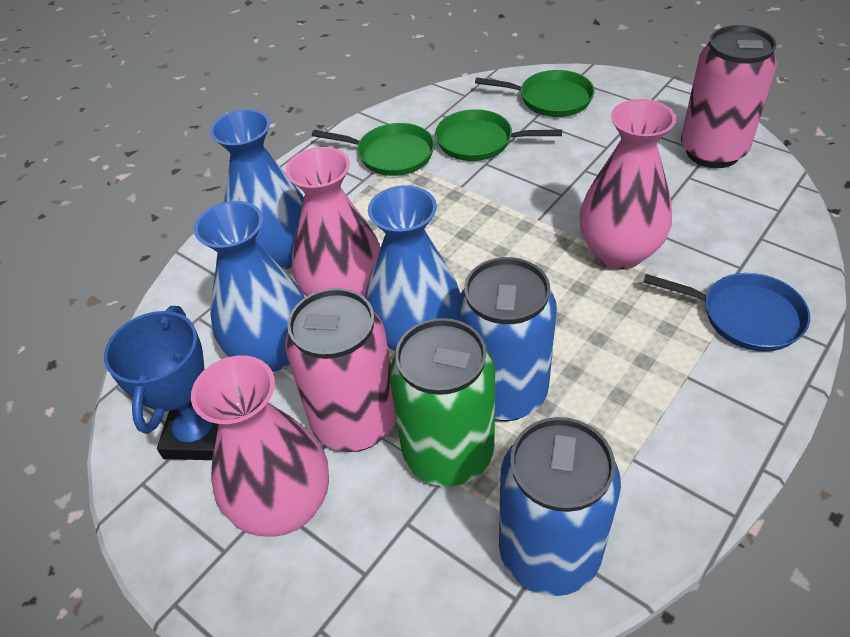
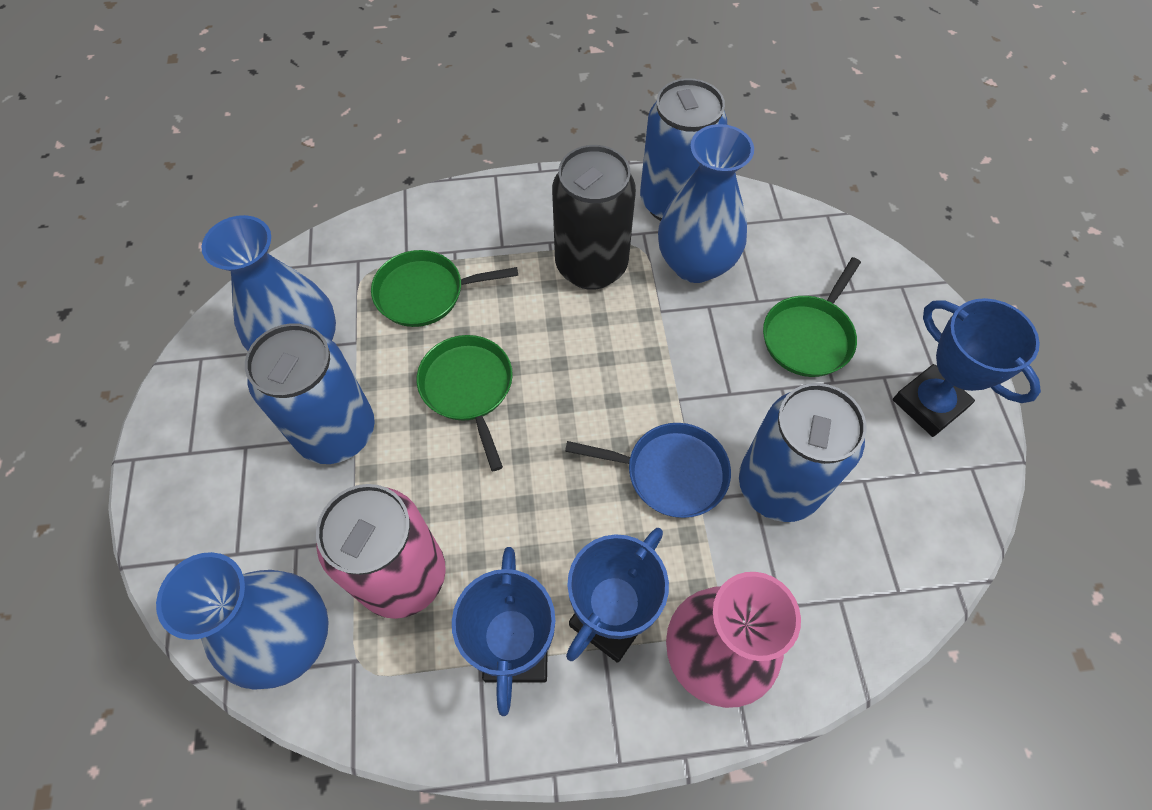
black can: 0 -> 1
blue can: 2 -> 3
blue trophy: 1 -> 3
green can: 1 -> 0
pink can: 2 -> 1
pink vase: 3 -> 1

